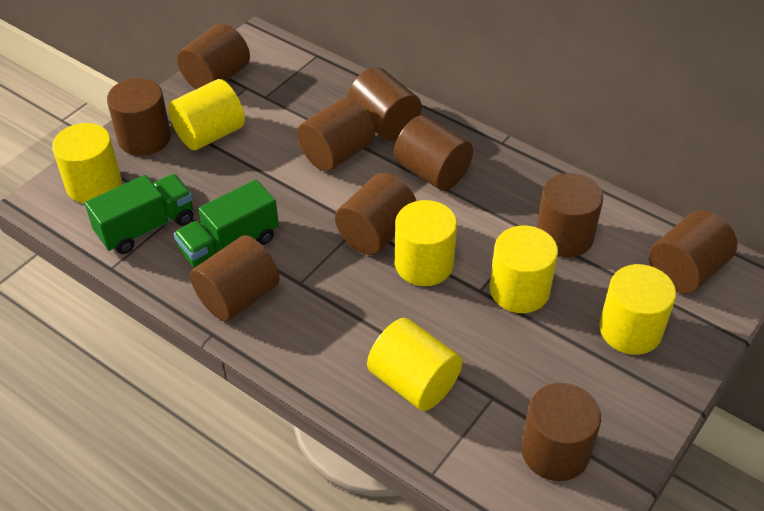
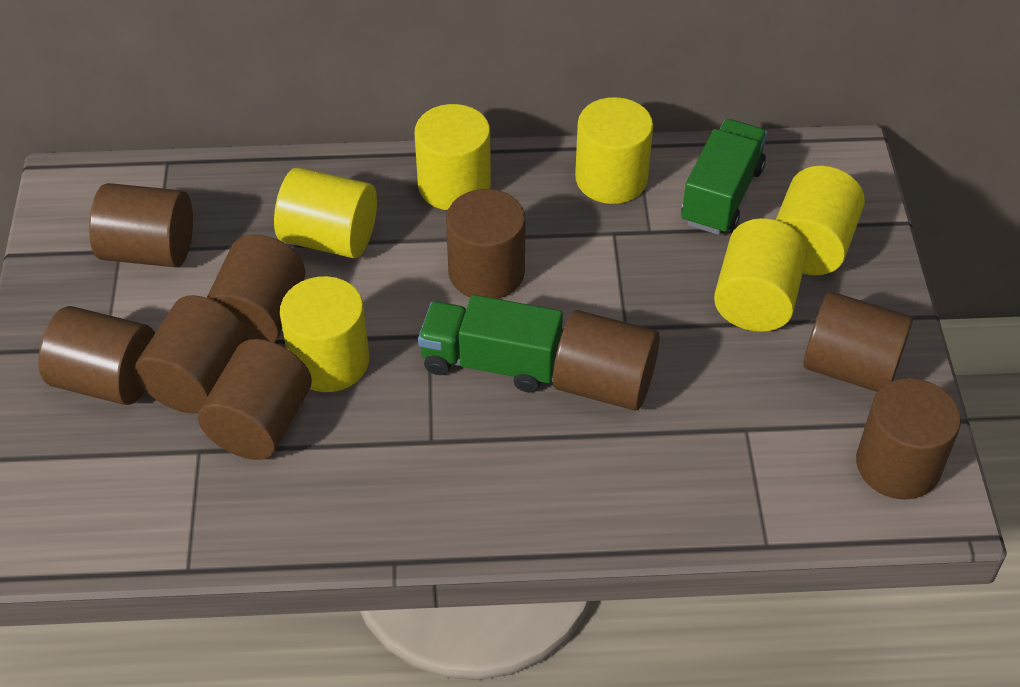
brown cylinder: 10 -> 9

